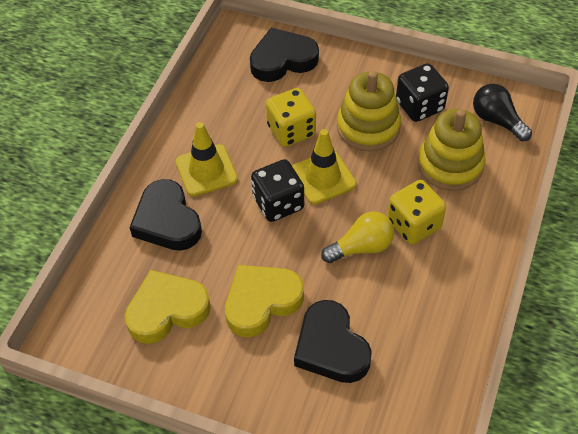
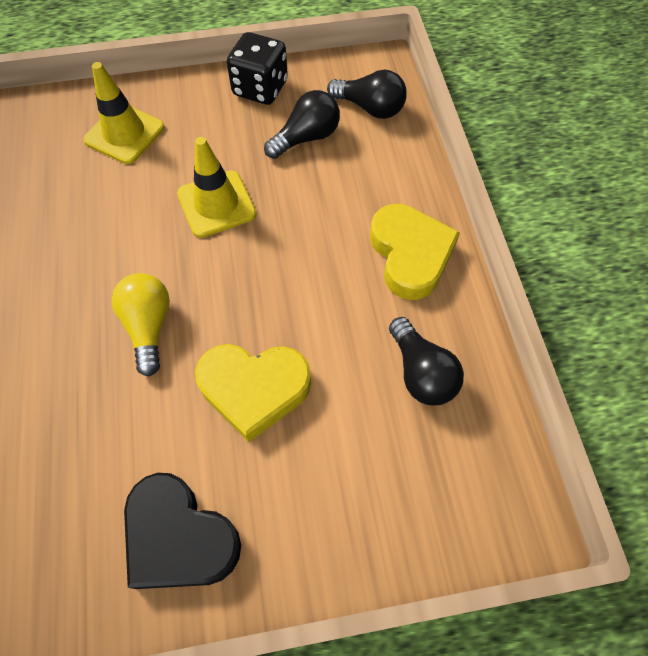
black dice: 2 -> 1
black heart: 3 -> 1
black light bulb: 1 -> 3
yellow dice: 2 -> 0
yellow stacking toy: 2 -> 0

